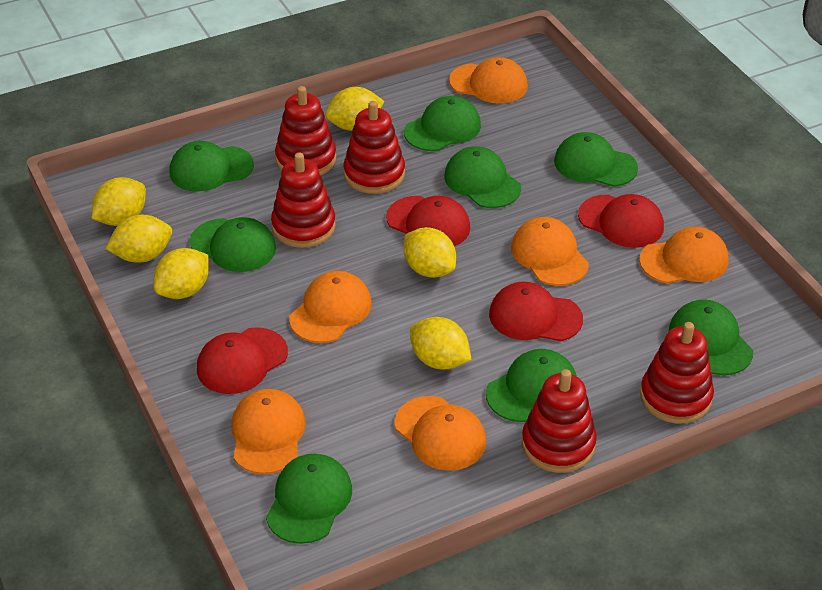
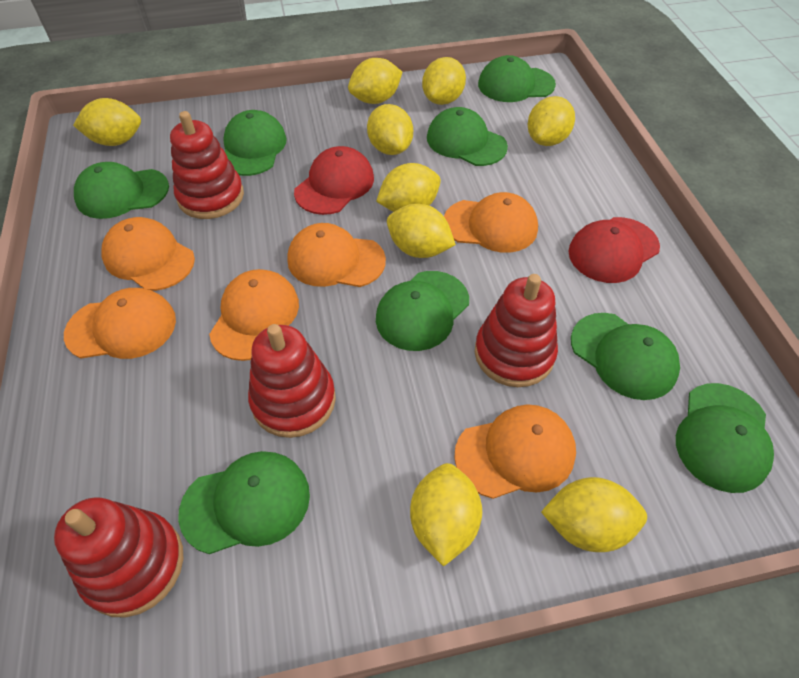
red cap: 4 -> 2
red stacking toy: 5 -> 4
yellow lemon: 6 -> 9

